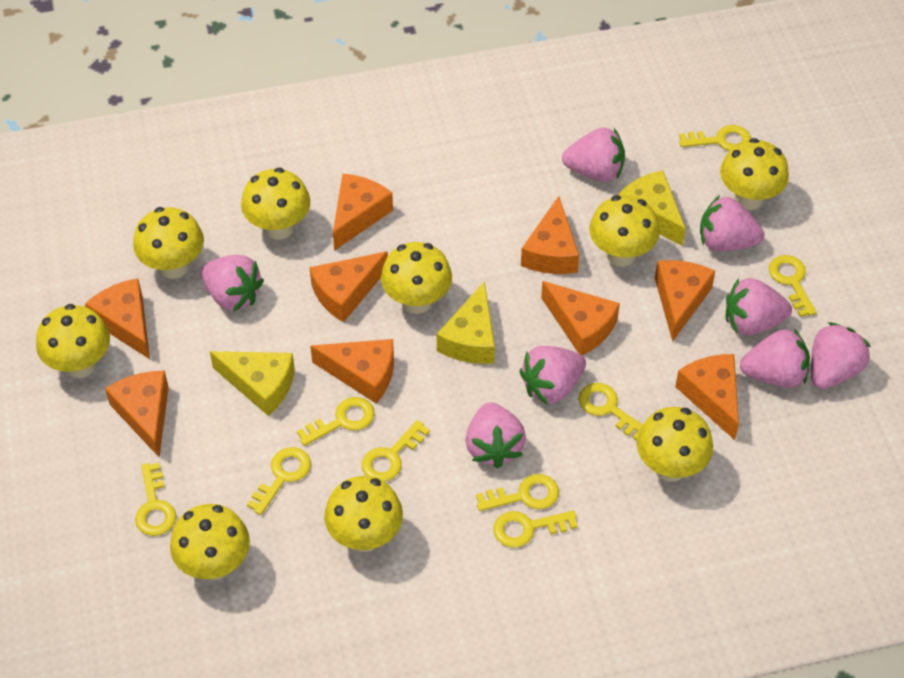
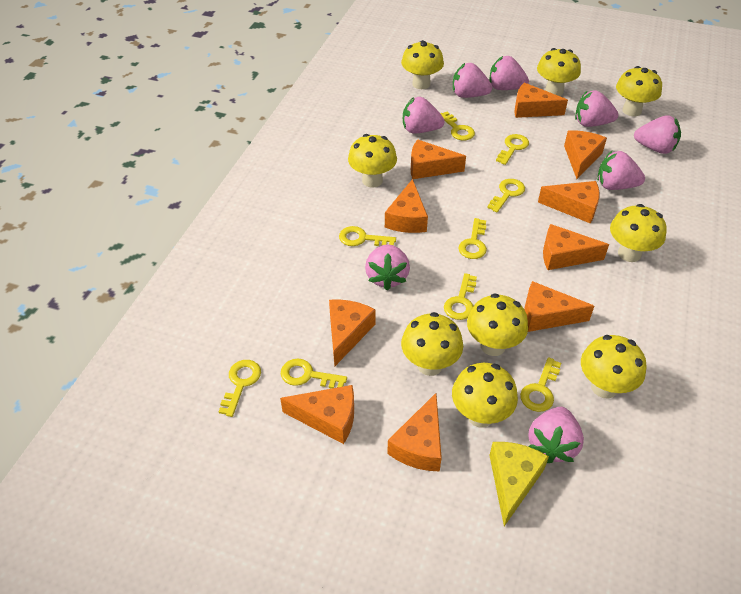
orange cheese: 9 -> 10
yellow cheese: 3 -> 1

